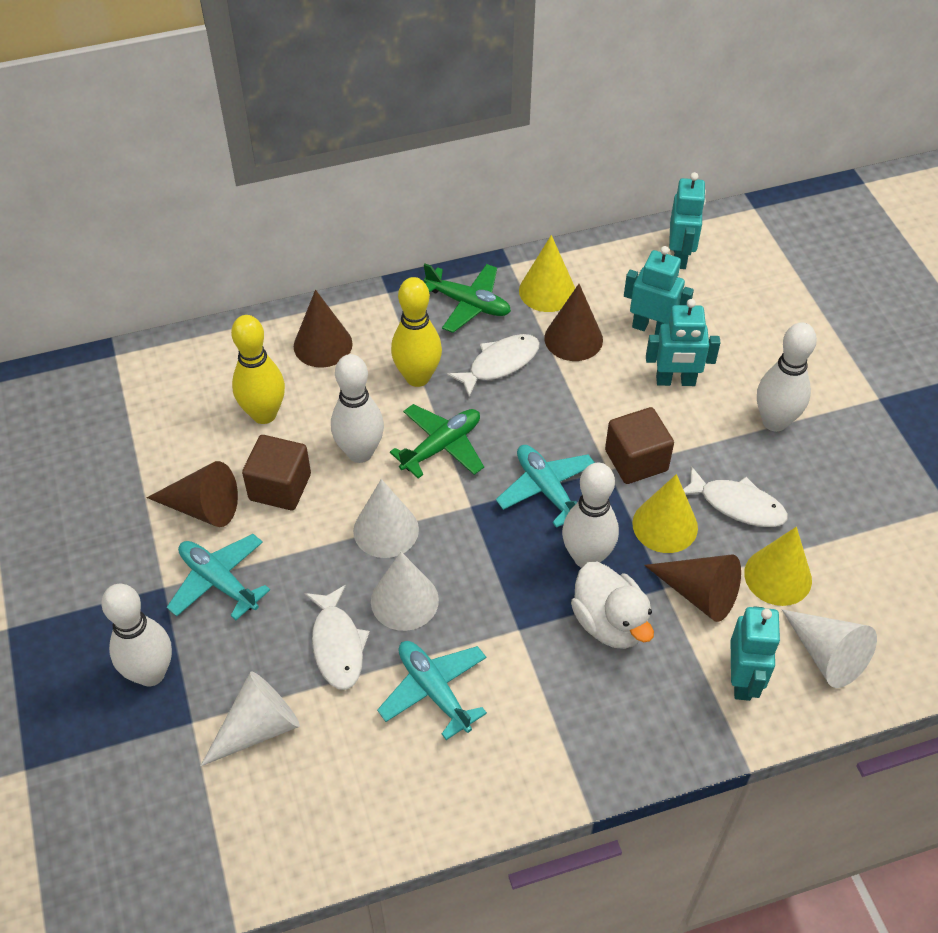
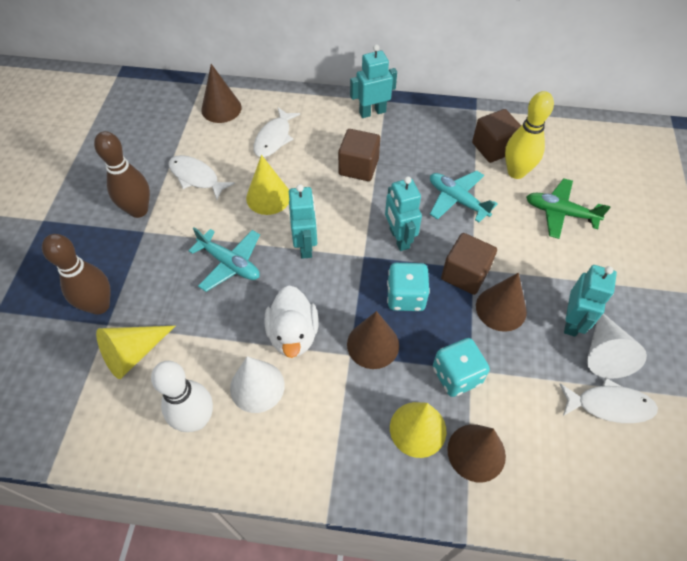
brown bowling pin: 0 -> 2
brown cube: 2 -> 3
green plane: 2 -> 1
turquoise dice: 0 -> 2
turquoise plane: 3 -> 2
white bowling pin: 4 -> 1
white cone: 4 -> 2
yellow bowling pin: 2 -> 1

